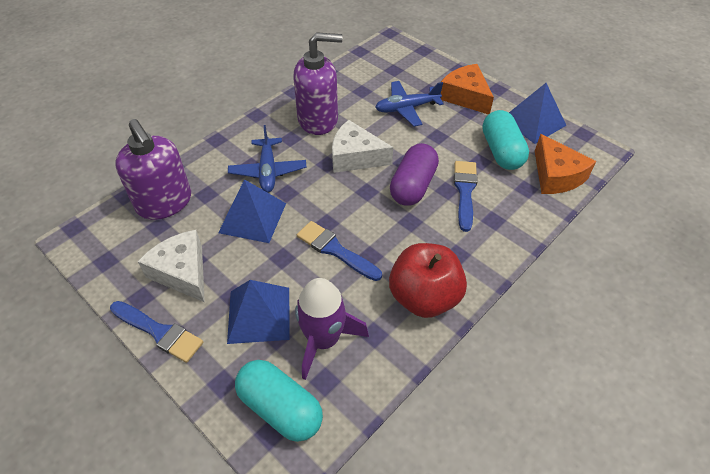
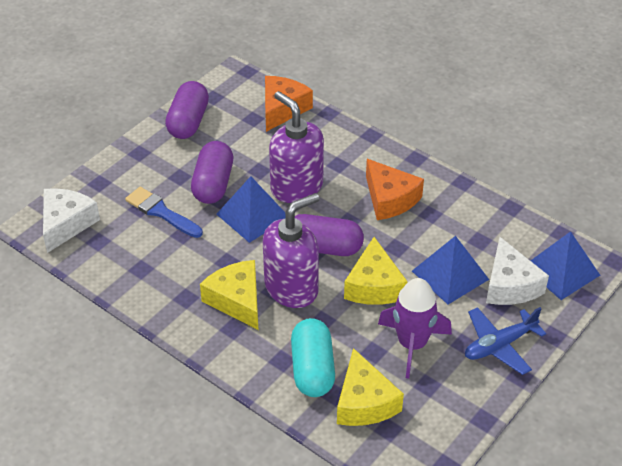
blue brush: 3 -> 1
blue plane: 2 -> 1
purple capsule: 1 -> 3
red apple: 1 -> 0
turquoise capsule: 2 -> 1
yellow cheese: 0 -> 3

